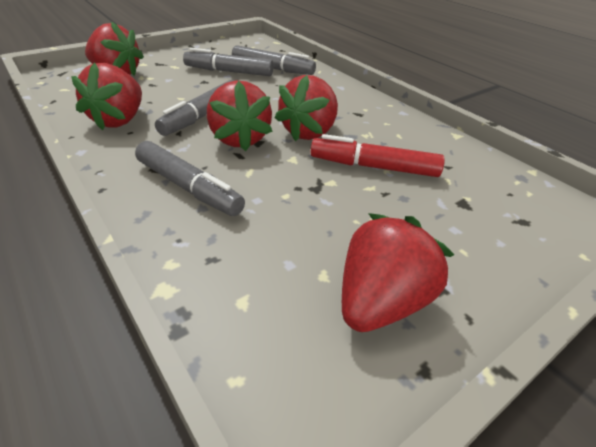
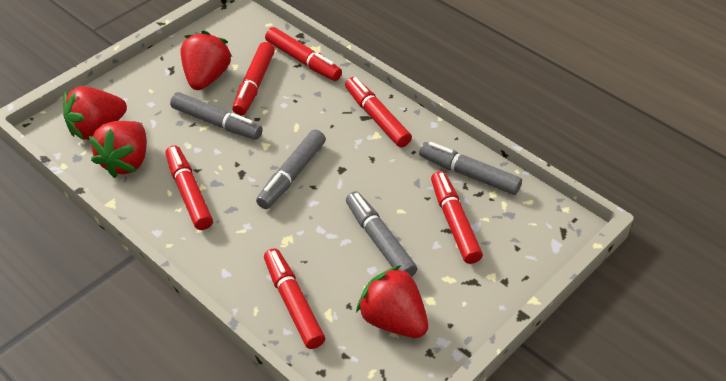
red marker: 1 -> 6
red strawberry: 5 -> 4

